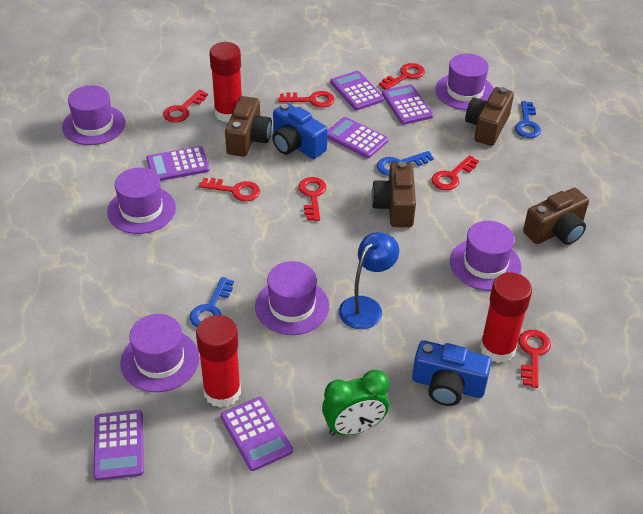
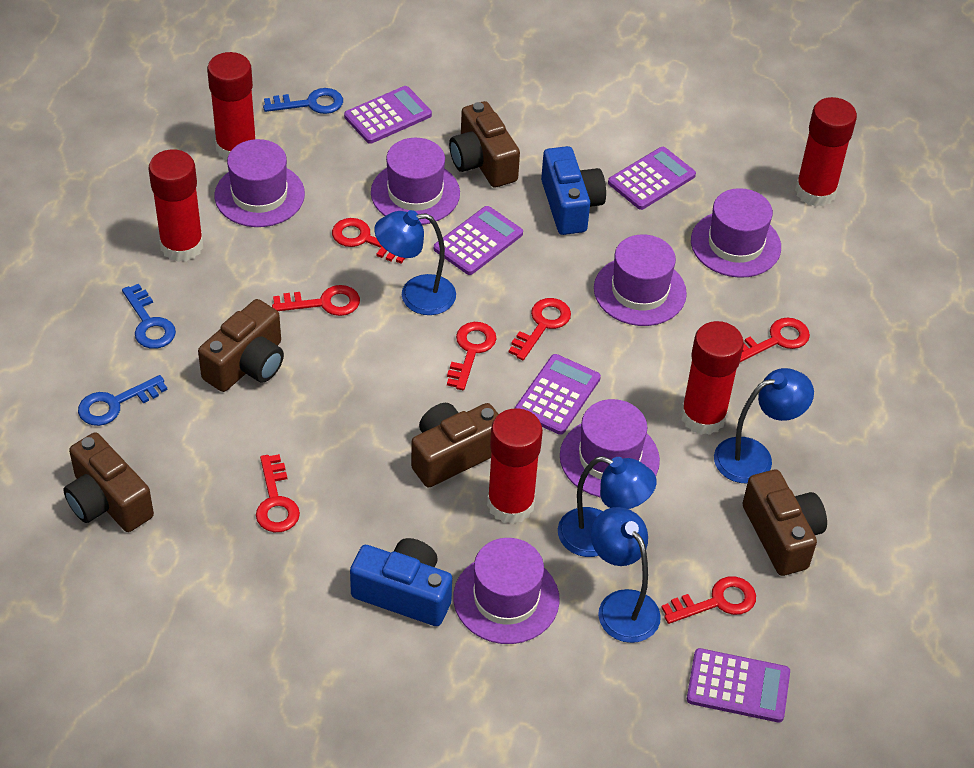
blue lamp: 1 -> 4
brown camera: 4 -> 5
green clock: 1 -> 0
purple calculator: 6 -> 5
red glue stick: 3 -> 5

